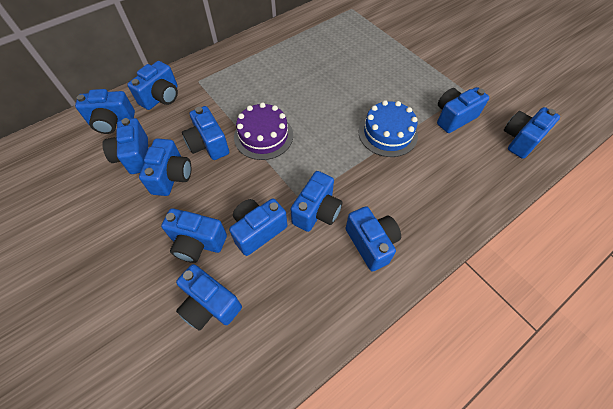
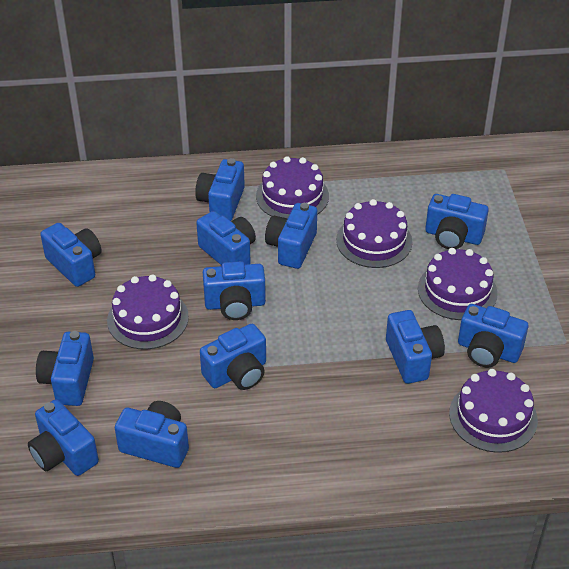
blue cake: 1 -> 0
purple cake: 1 -> 5

